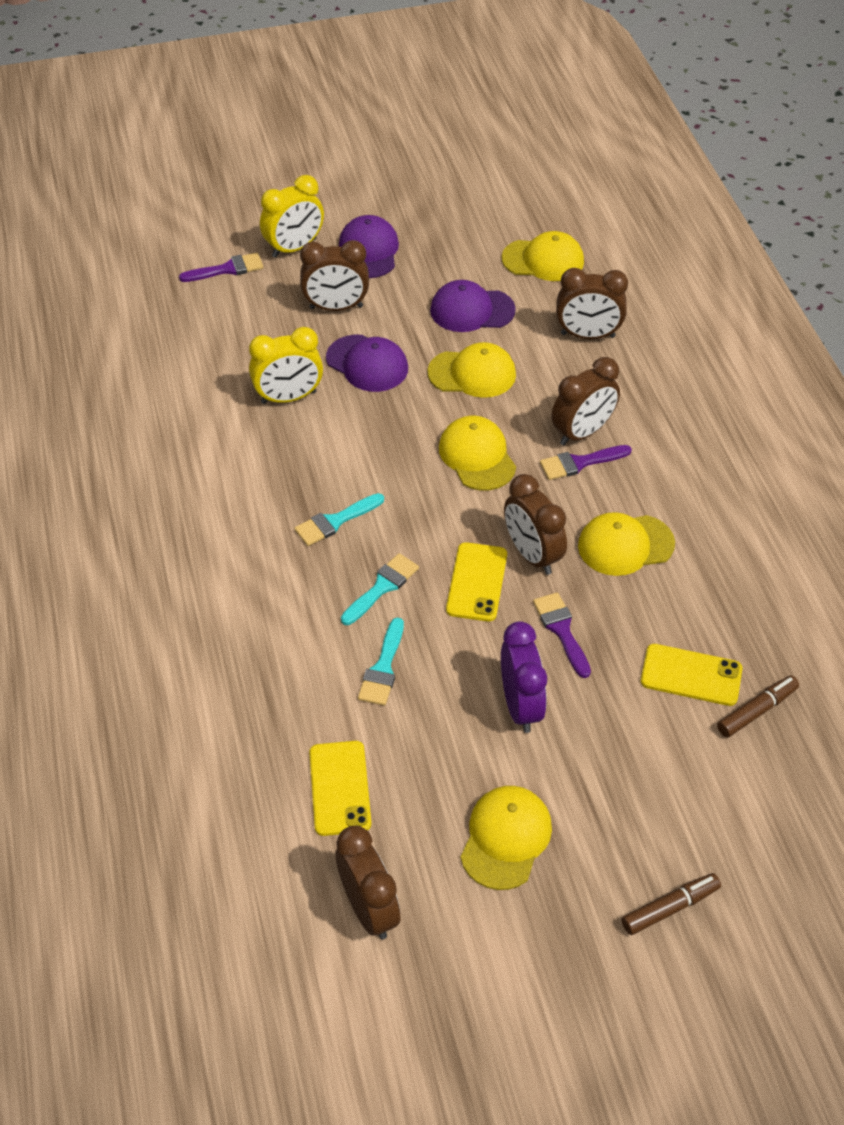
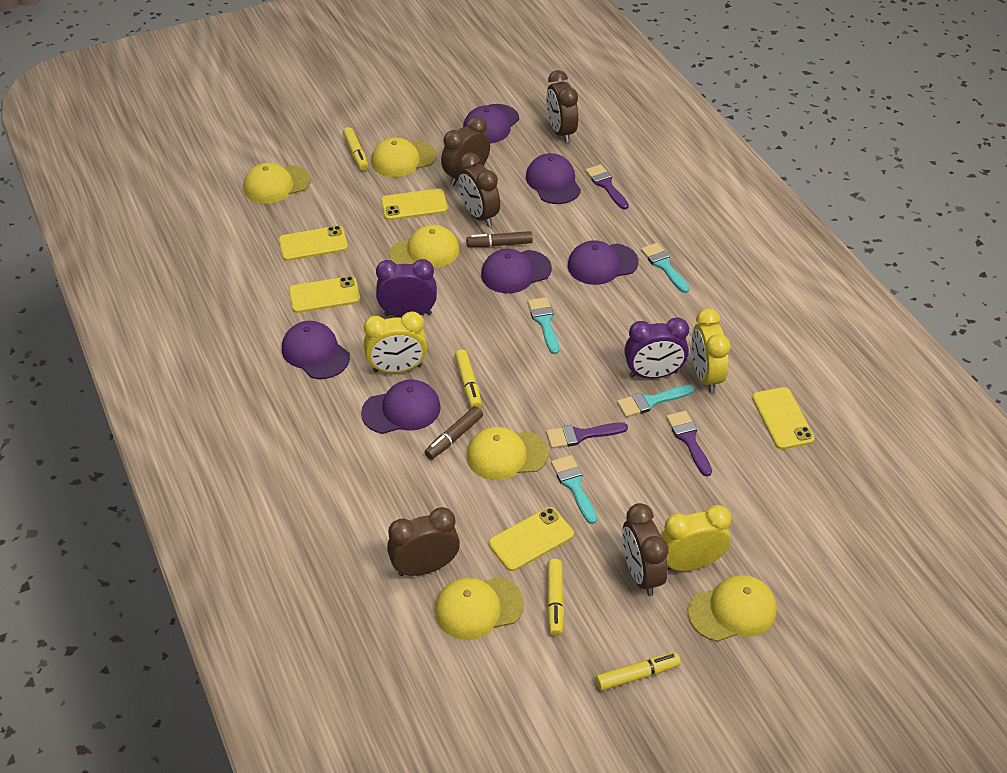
purple cap: 3 -> 6
purple clock: 1 -> 2
turquoise brush: 3 -> 4
yellow cap: 5 -> 6
yellow clock: 2 -> 3
yellow marker: 0 -> 4
yellow phone: 3 -> 5

